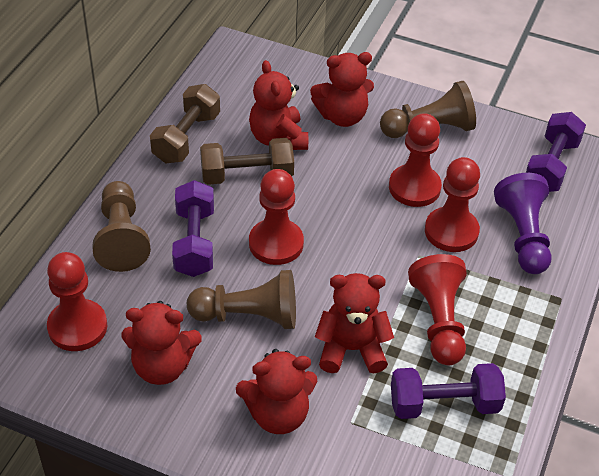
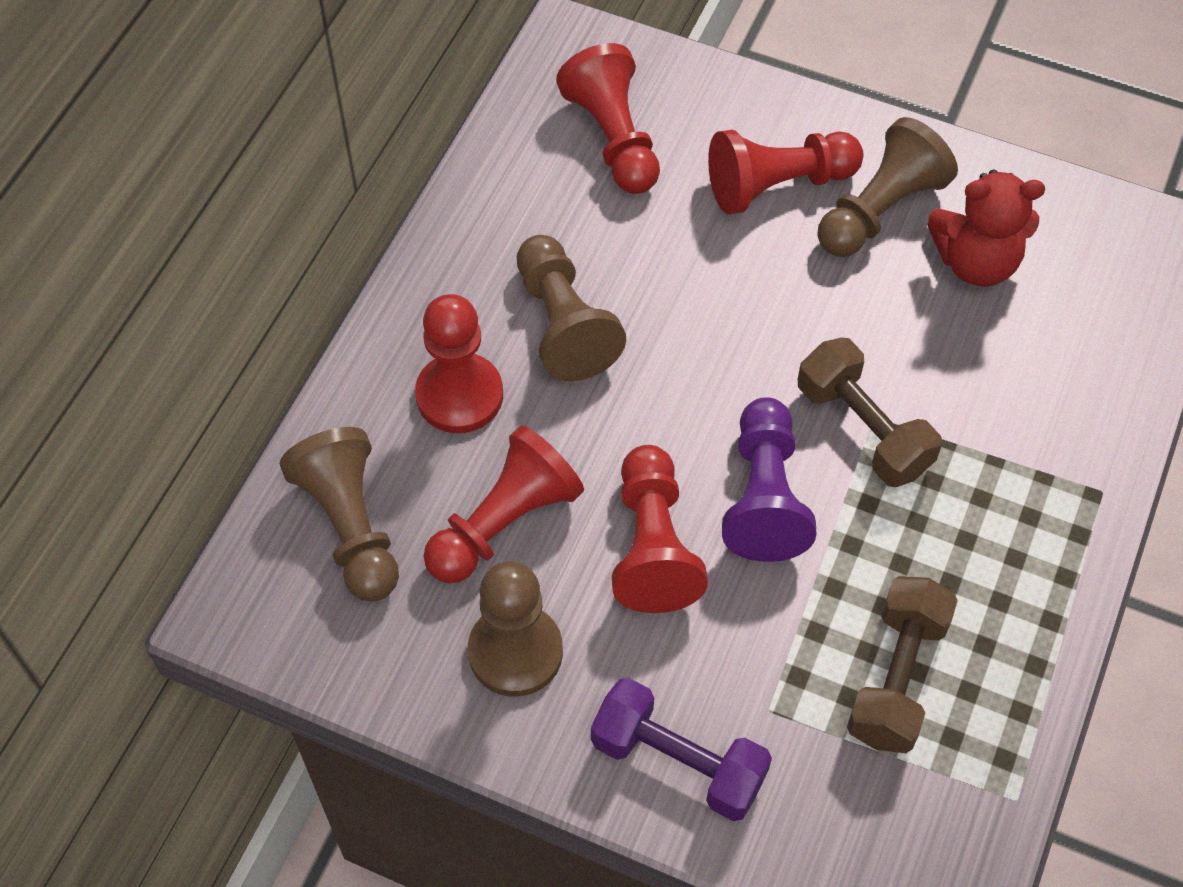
brown pawn: 3 -> 4
purple dumbbell: 3 -> 1
red teddy bear: 5 -> 1

